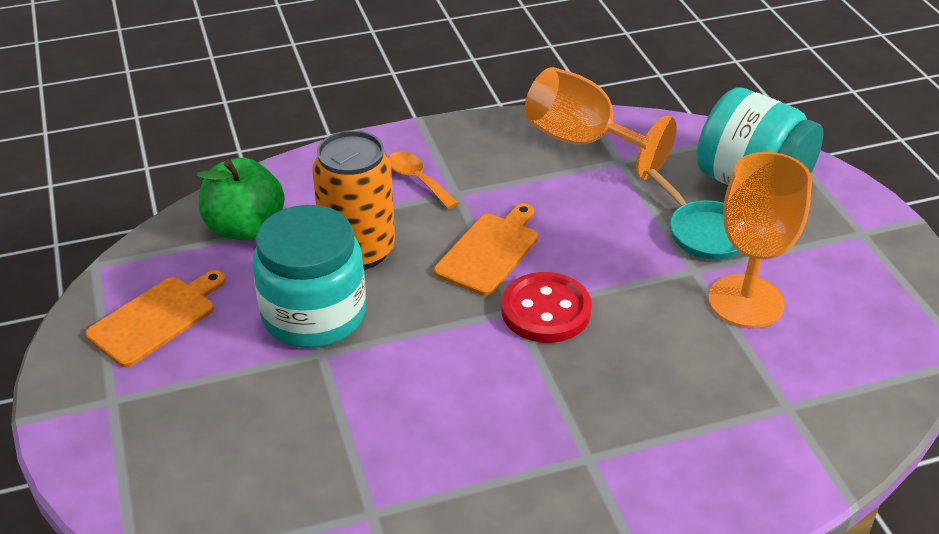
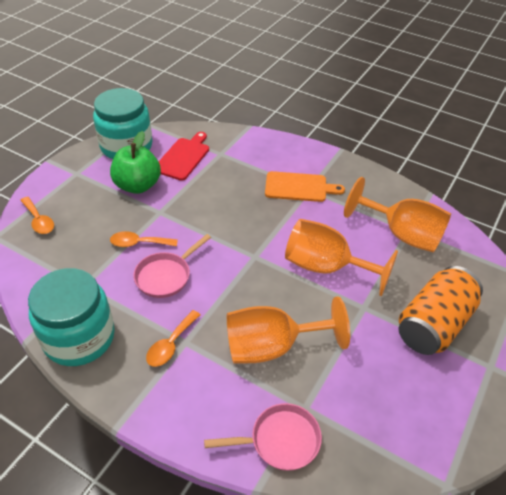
orange cutting board: 2 -> 1
orange goblet: 2 -> 3
orange spoon: 1 -> 3
pink pan: 0 -> 2
red button: 1 -> 0
red cutting board: 0 -> 1
turquoise pan: 1 -> 0

